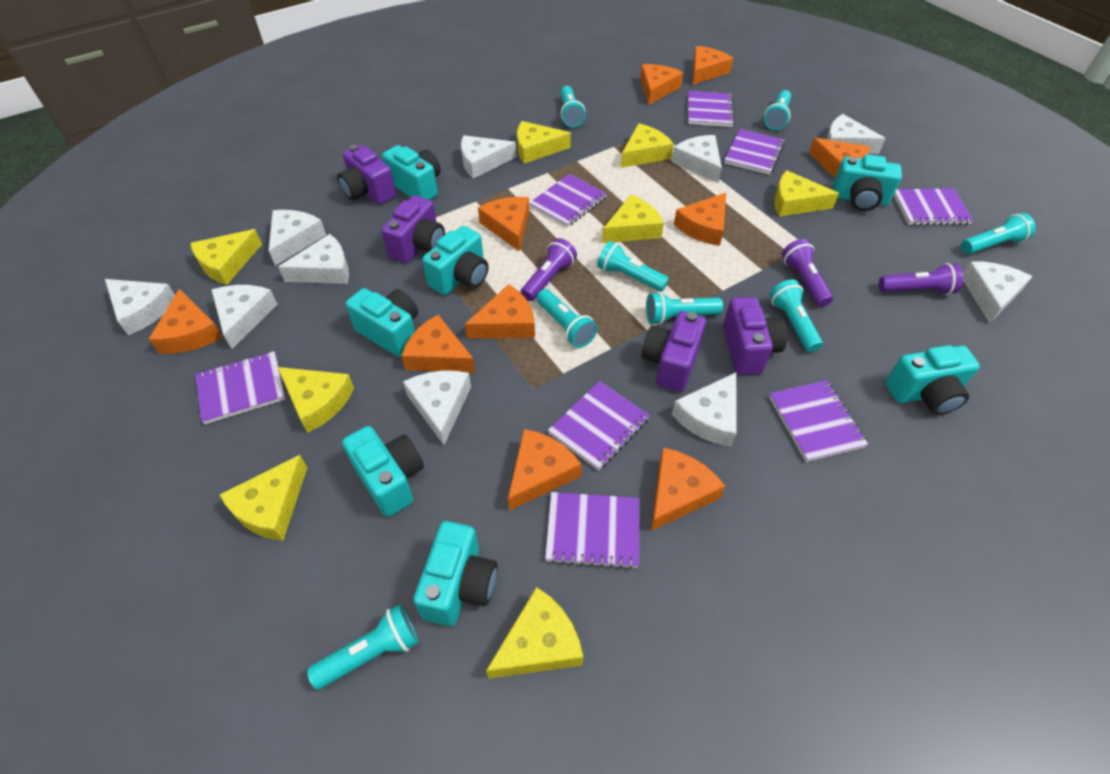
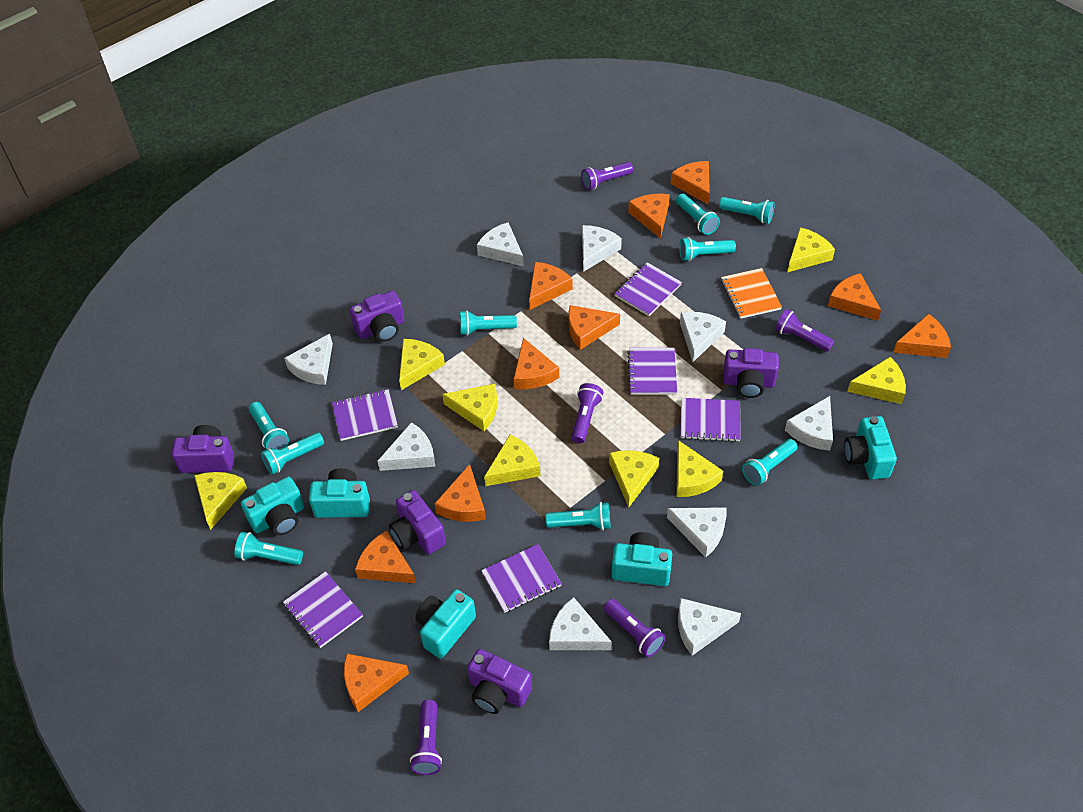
orange notebook: 0 -> 1
purple camera: 4 -> 5
purple flashlight: 3 -> 5
purple notebook: 8 -> 6
turquoise camera: 7 -> 5
turquoise flashlight: 8 -> 9
white cheese: 10 -> 9

